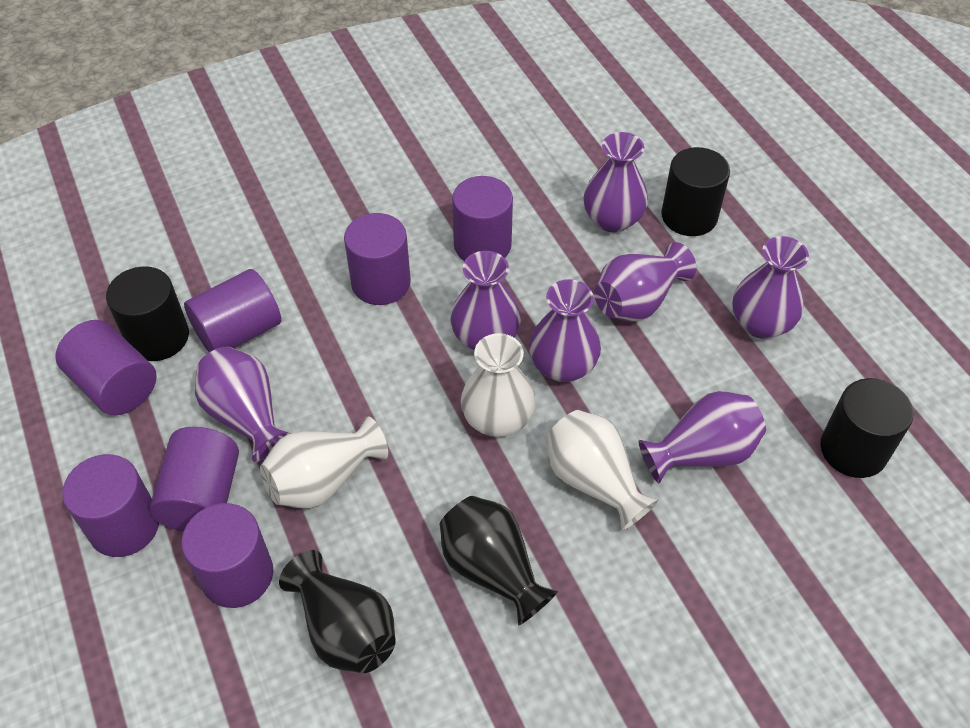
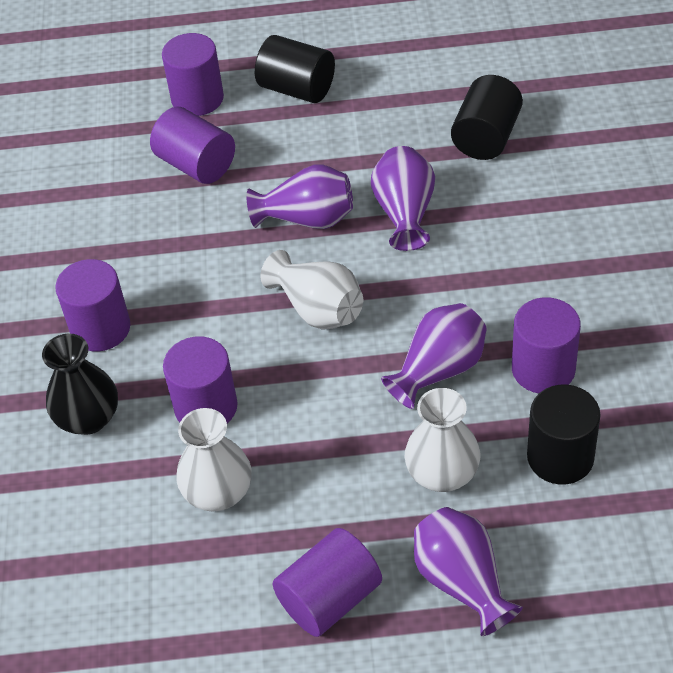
black vase: 2 -> 1
purple cylinder: 7 -> 6
purple vase: 7 -> 4

